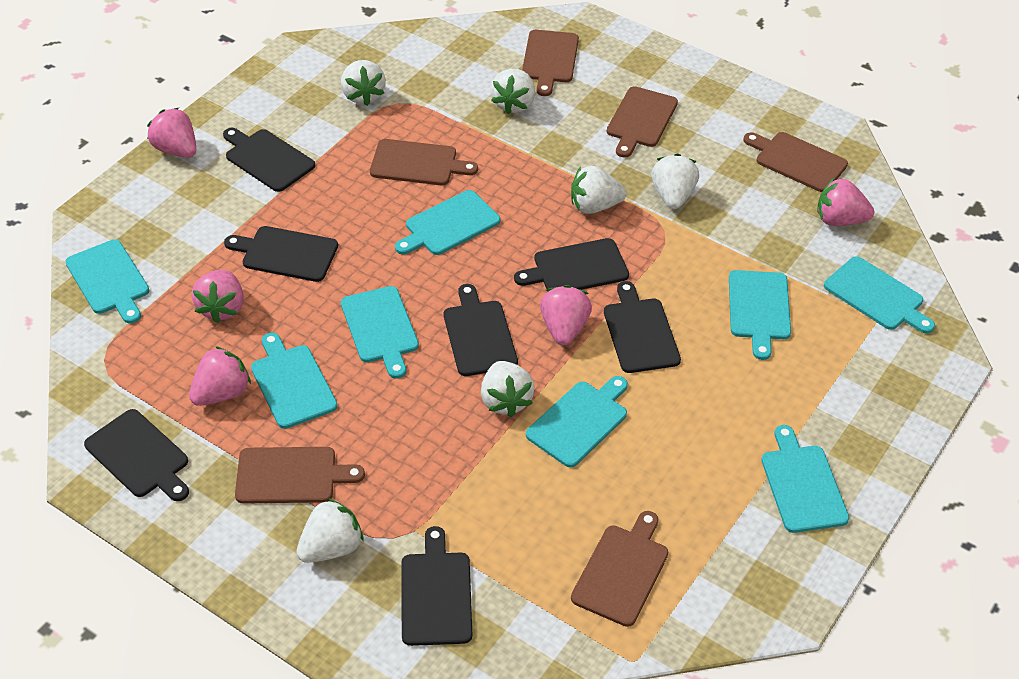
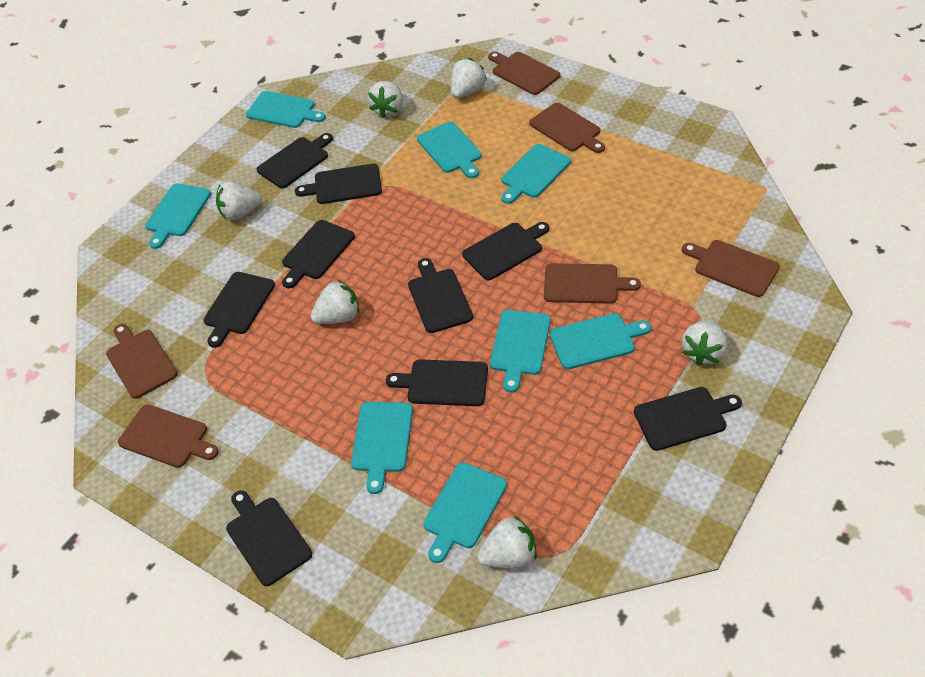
black cutting board: 7 -> 9
pink strawberry: 5 -> 0

